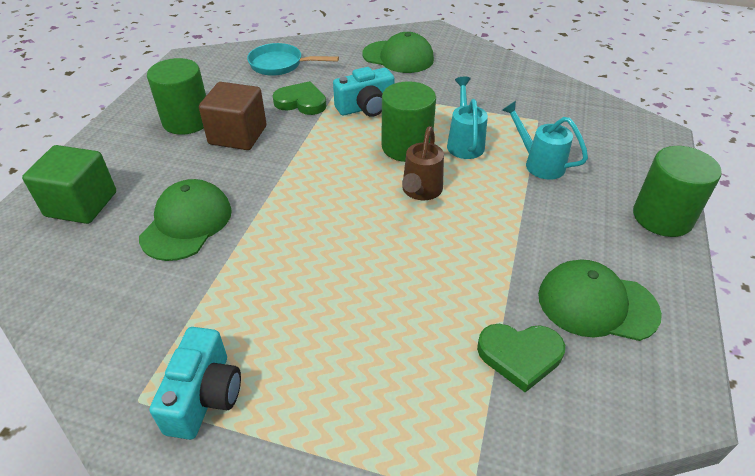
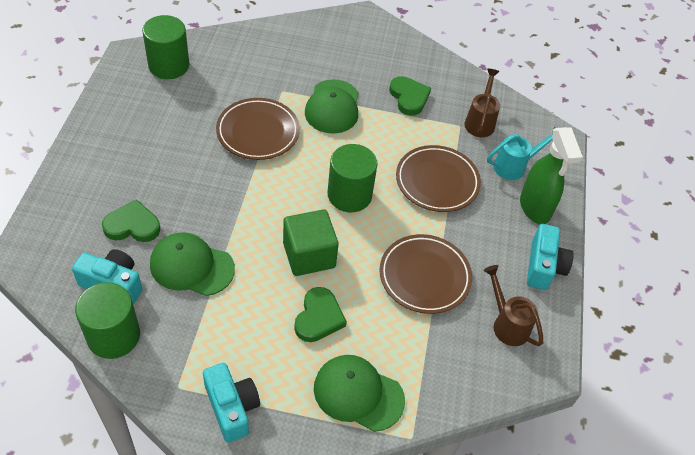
brown cube: 1 -> 0
brown plate: 0 -> 3
brown watering can: 1 -> 2
green heart: 2 -> 3
green spray bottle: 0 -> 1
turquoise camera: 2 -> 3
turquoise pan: 1 -> 0
turquoise watering can: 2 -> 1

